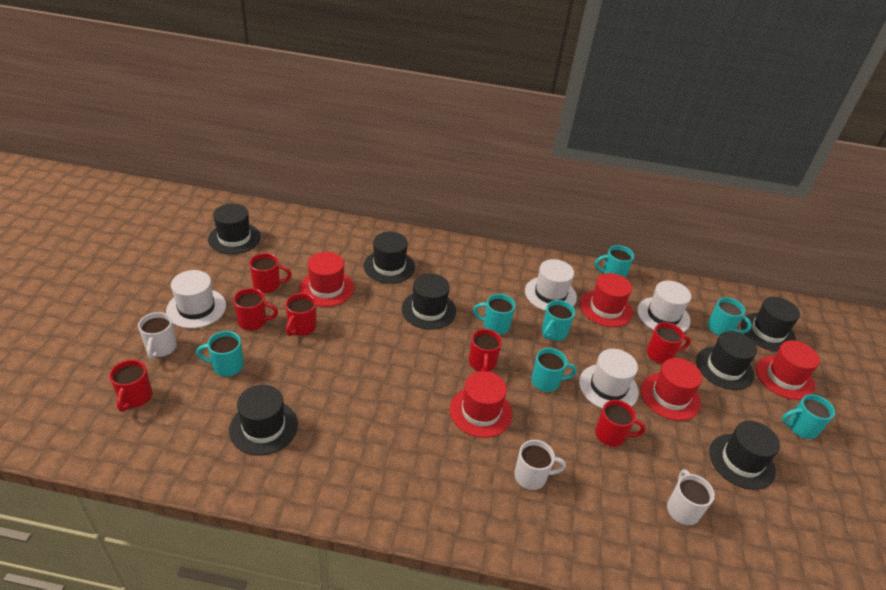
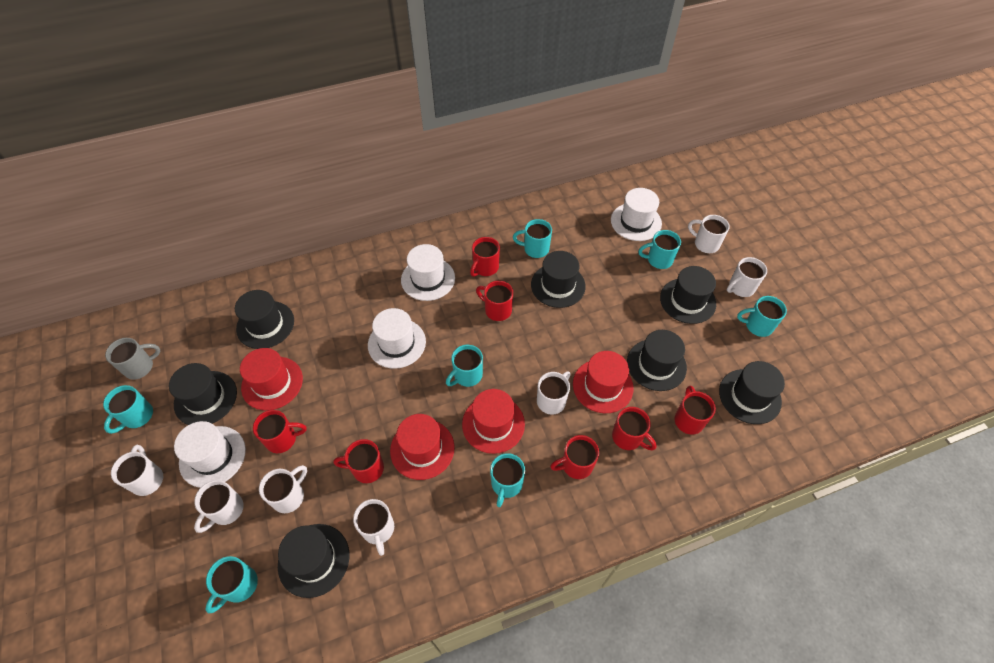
grey mug: 0 -> 1
red hat: 5 -> 4
white mug: 3 -> 7

